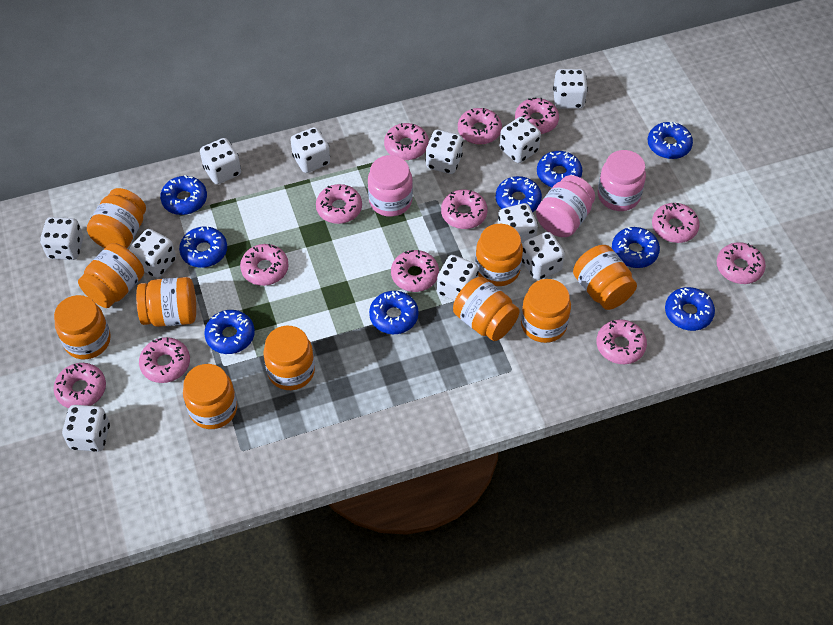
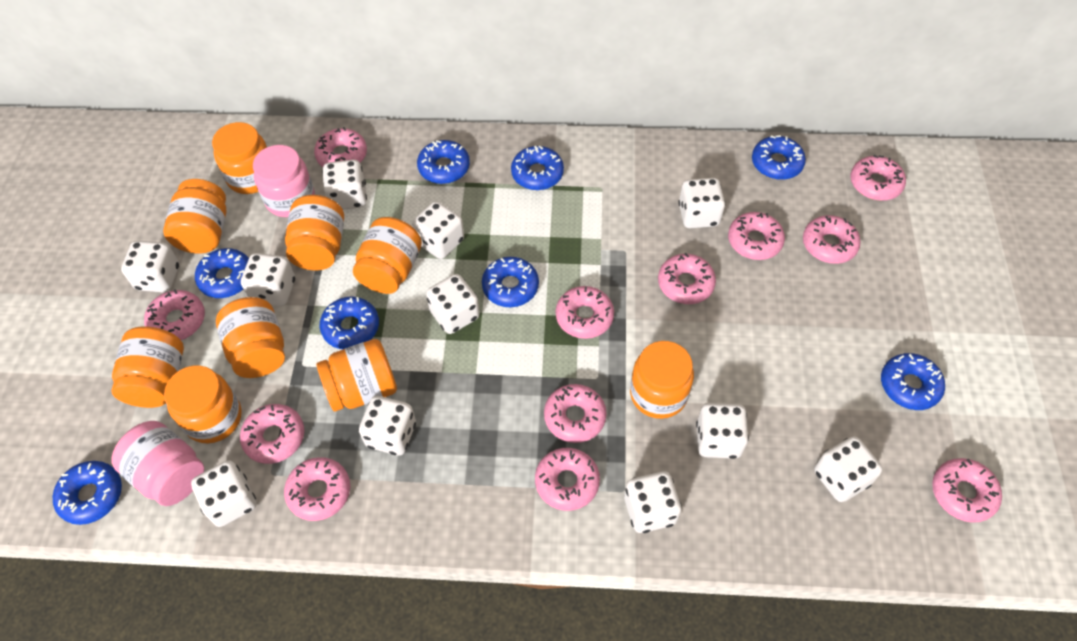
blue donut: 9 -> 8
orange jar: 10 -> 9
pink jar: 3 -> 2

